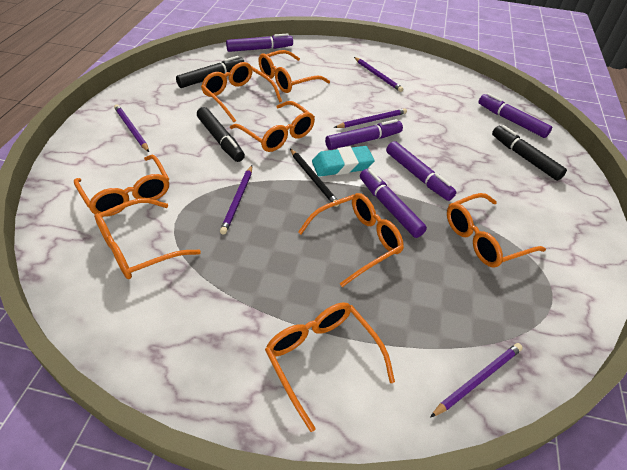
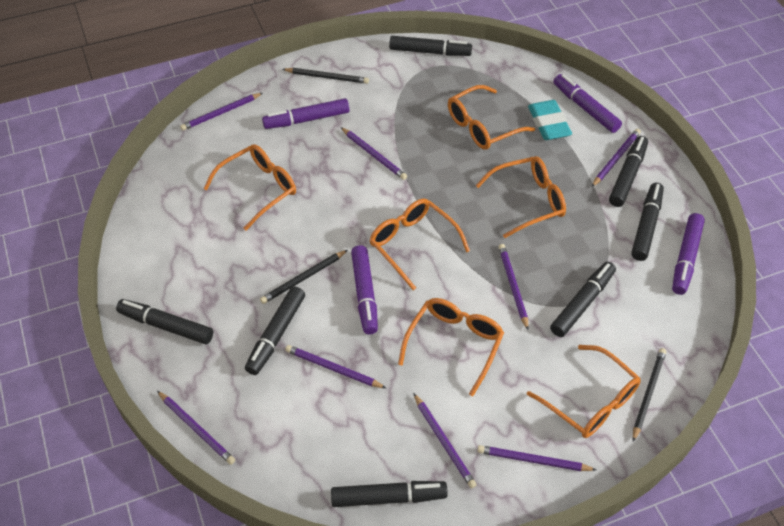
black marker: 3 -> 7
black pencil: 1 -> 3
orange glasses: 8 -> 6
purple marker: 5 -> 4
purple pencil: 5 -> 8

